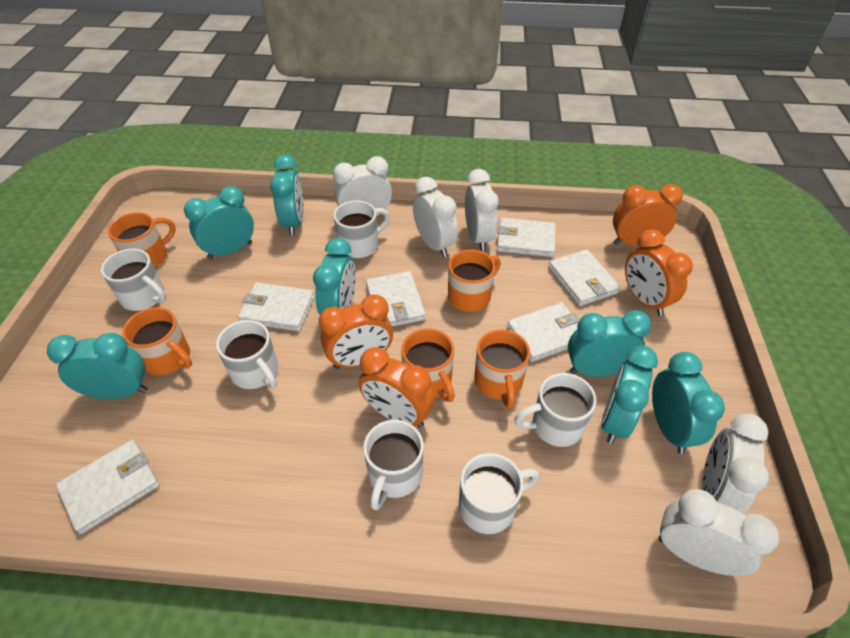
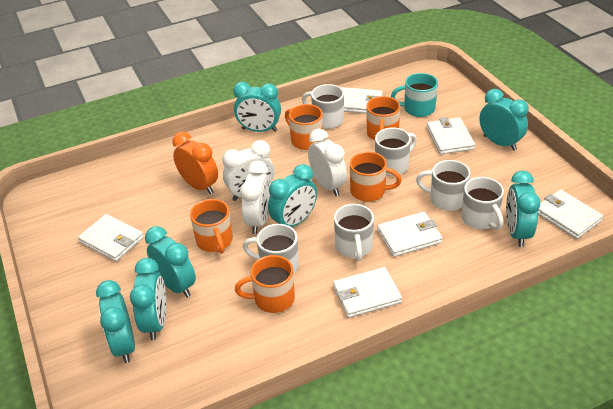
orange clock: 4 -> 1
turquoise mug: 0 -> 1
white clock: 5 -> 3

